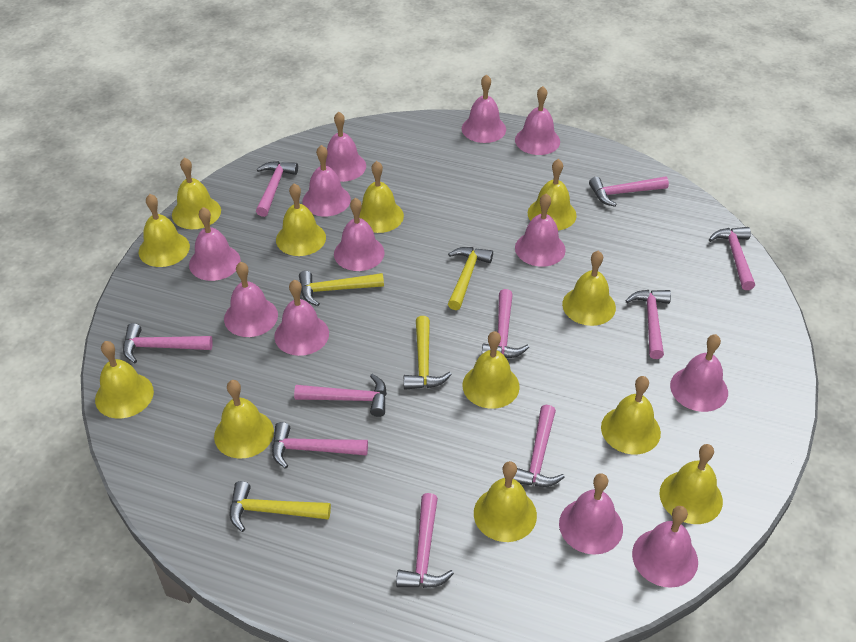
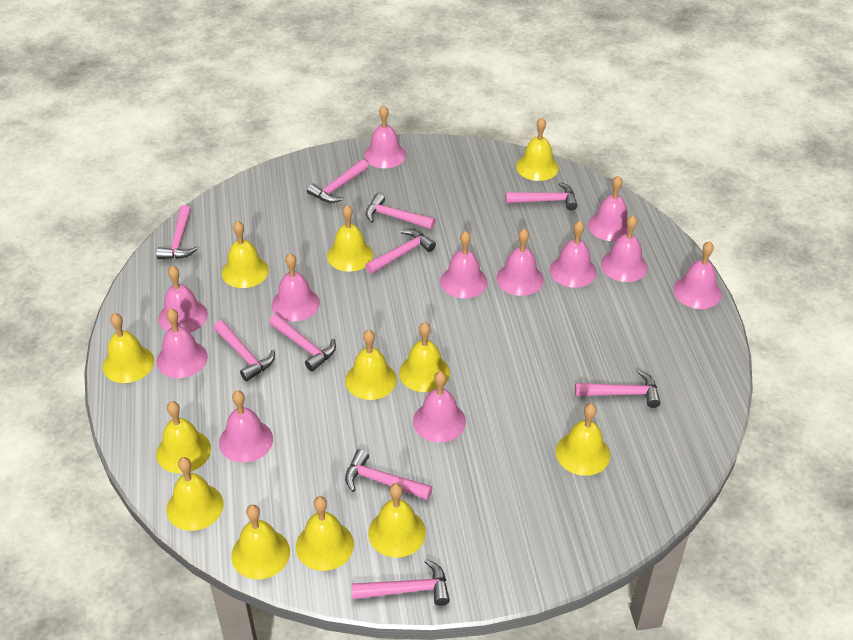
yellow hammer: 4 -> 0

